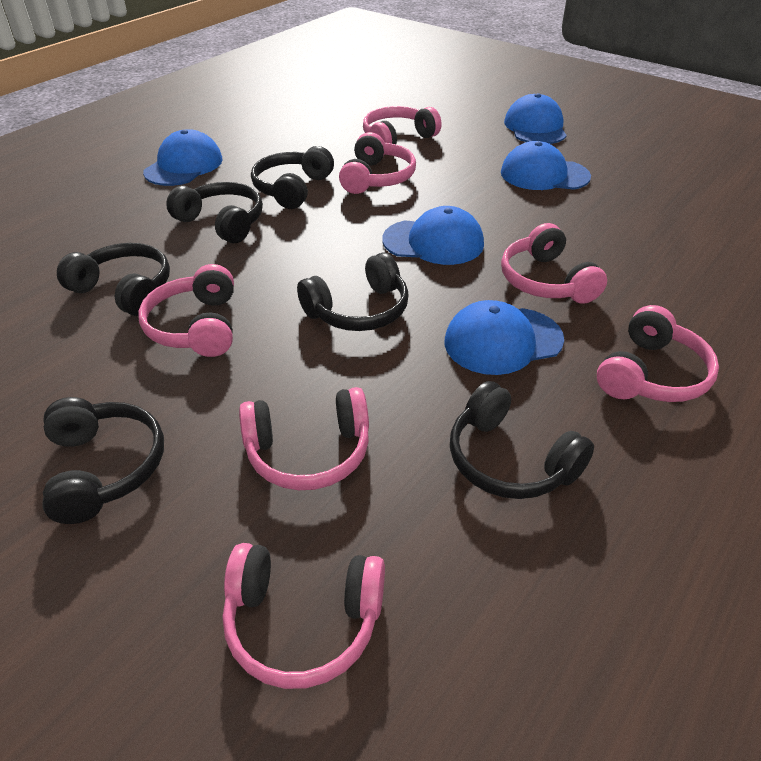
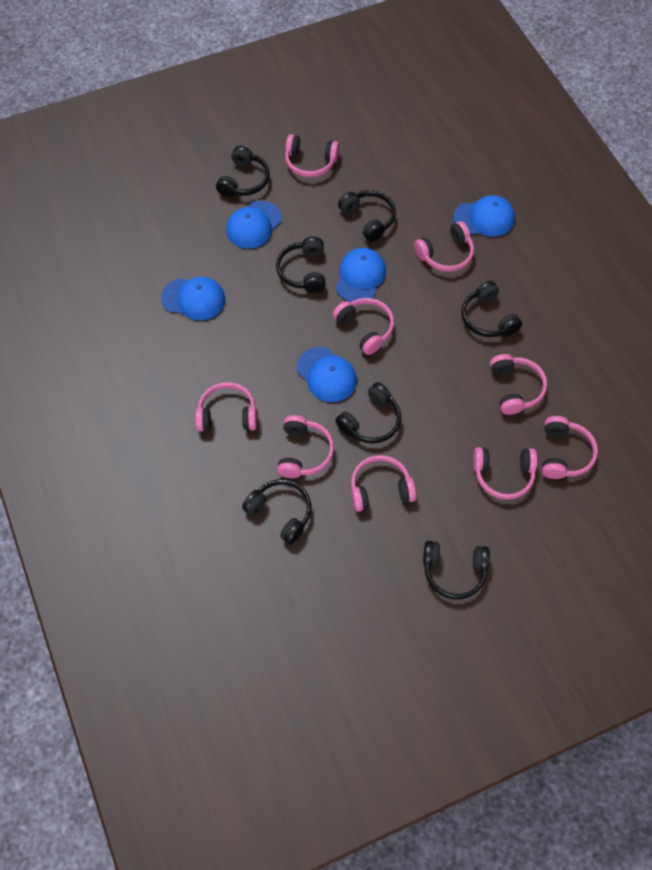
black headphones: 6 -> 7
pink headphones: 7 -> 9

